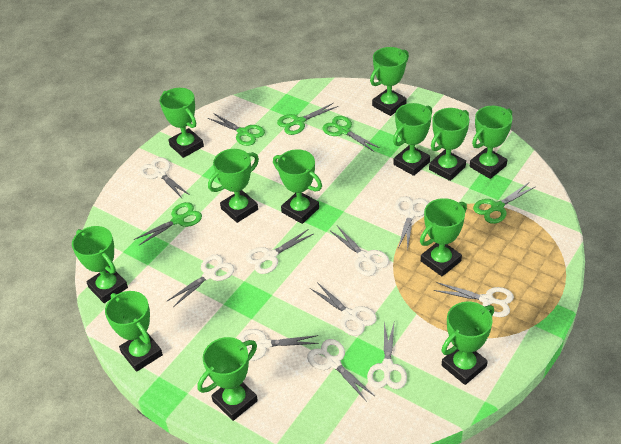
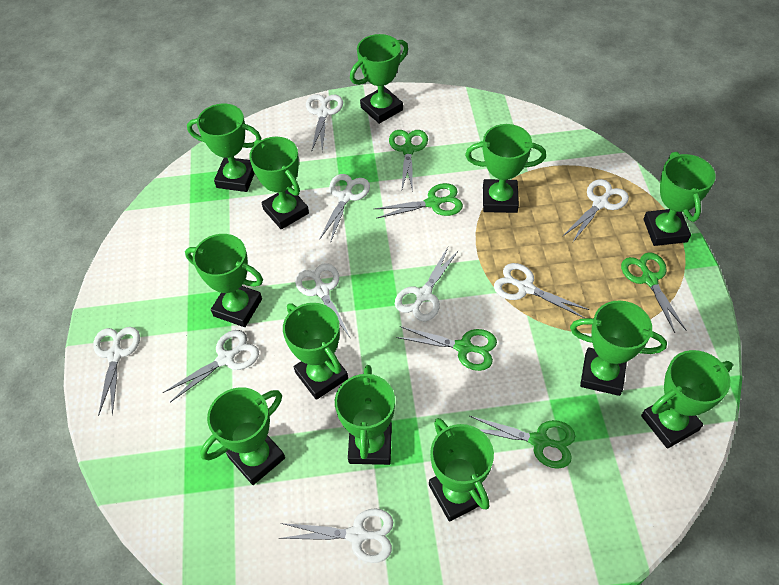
white scissors: 10 -> 9

